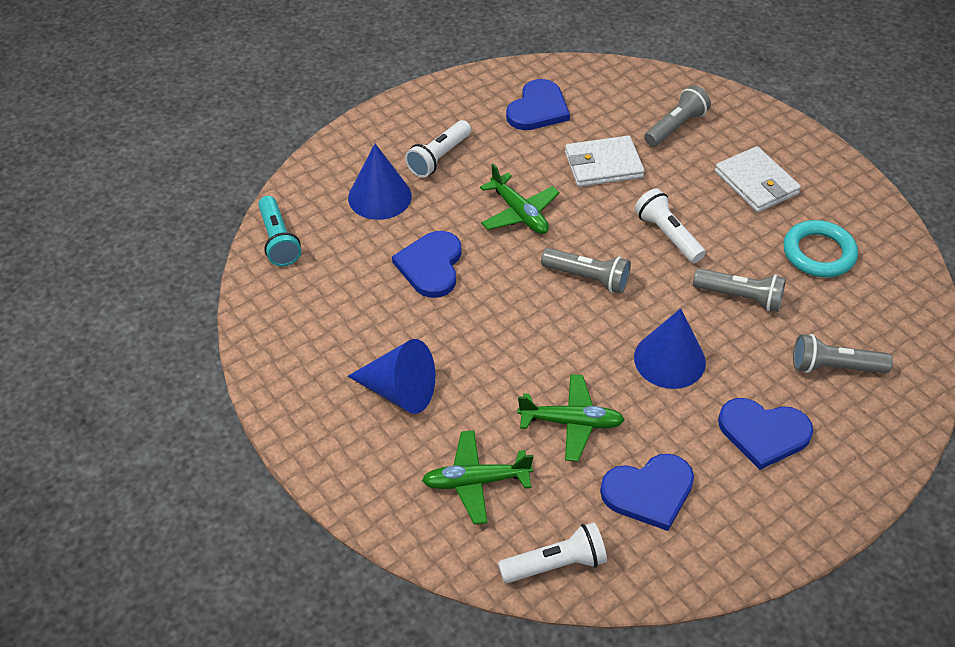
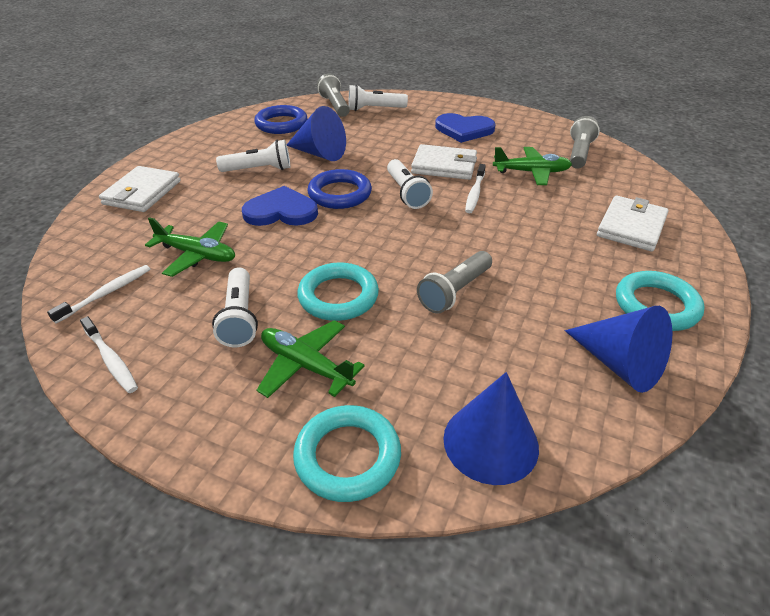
blue heart: 4 -> 2
blue ring: 0 -> 2
grey flashlight: 4 -> 3
turquoise flashlight: 1 -> 0
turquoise ring: 1 -> 3
white flashlight: 3 -> 4
white toothbrush: 0 -> 3
white wallet: 2 -> 3

